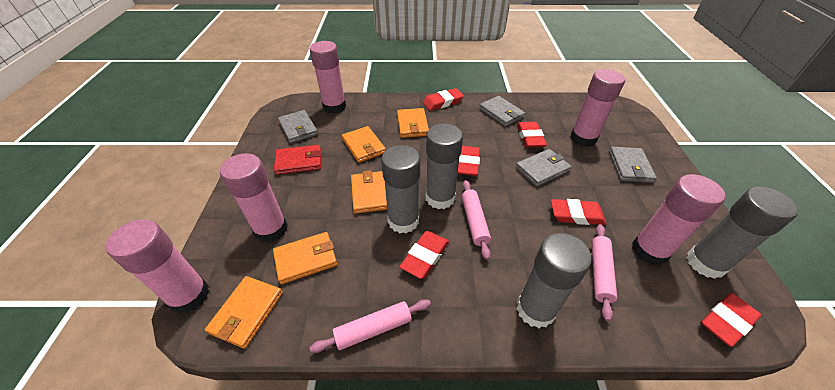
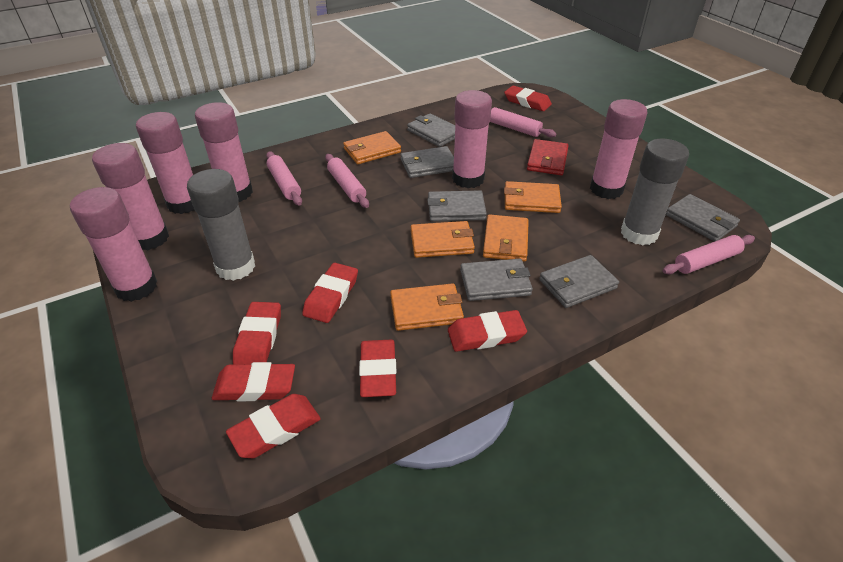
grey glue stick: 4 -> 2
grey wallet: 4 -> 6
pink glue stick: 5 -> 6
pink rolling pin: 3 -> 4
red eraser: 6 -> 7

